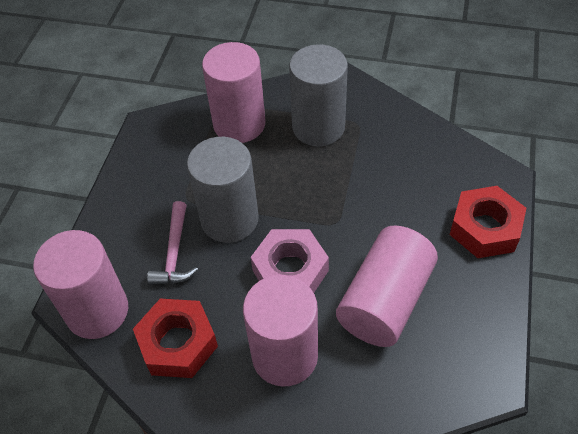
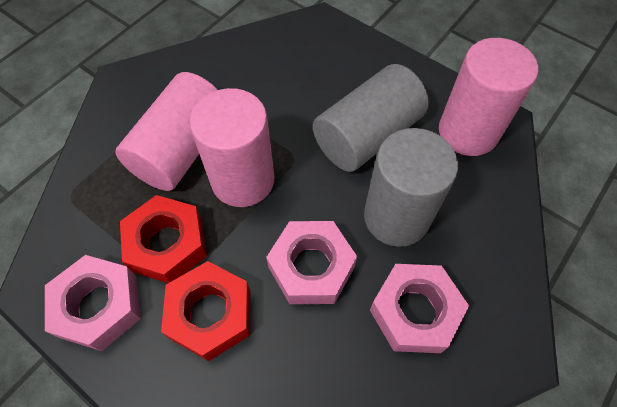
pink cylinder: 4 -> 3
pink hammer: 1 -> 0
pink nut: 1 -> 3

